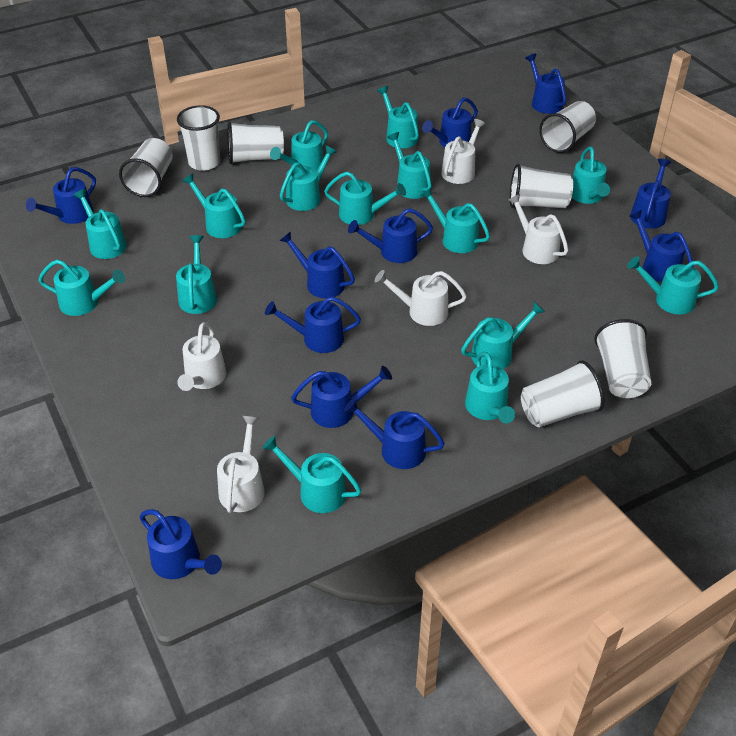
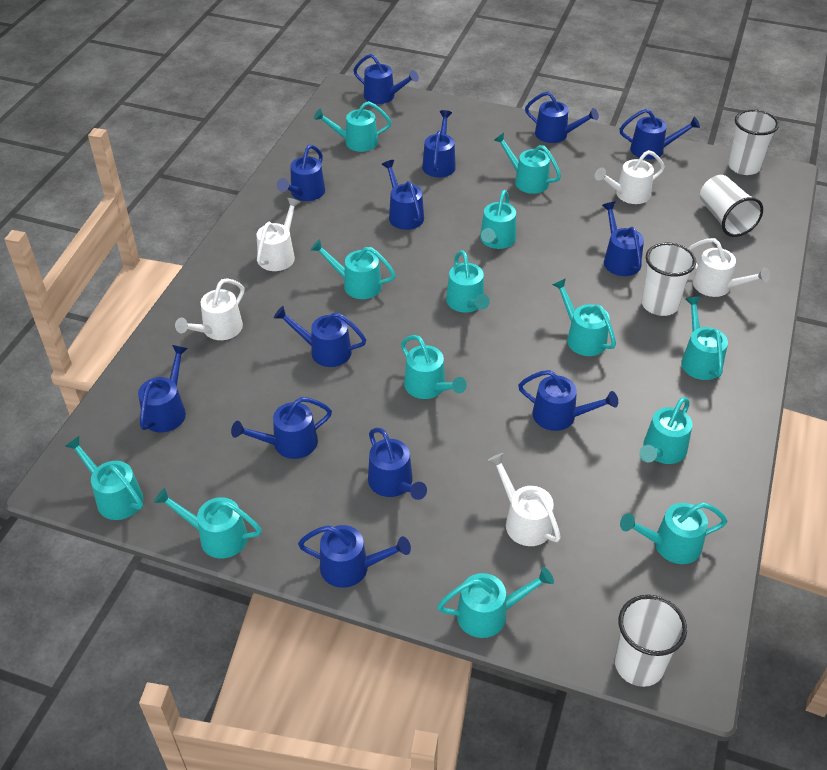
blue watering can: 11 -> 13
turquoise watering can: 15 -> 13
white cup: 7 -> 4

